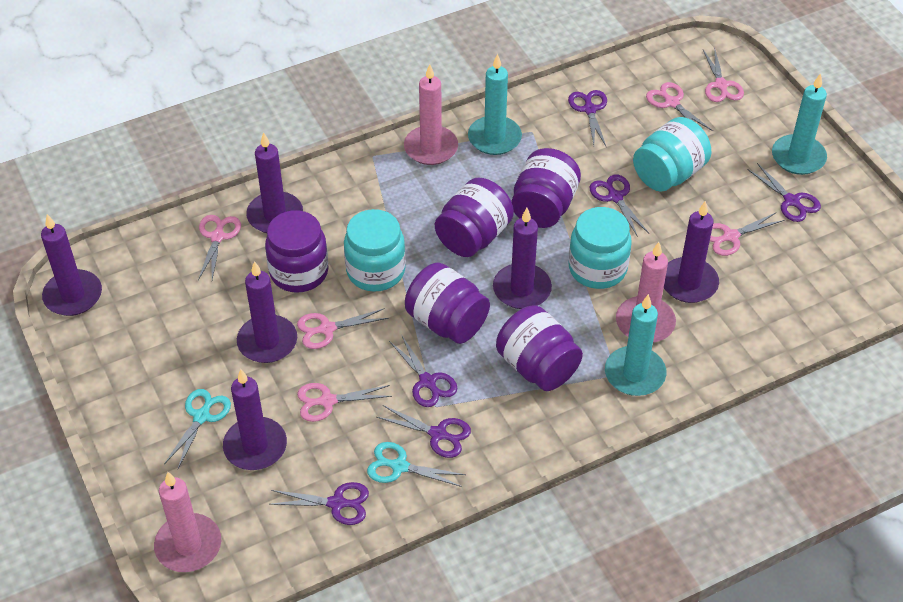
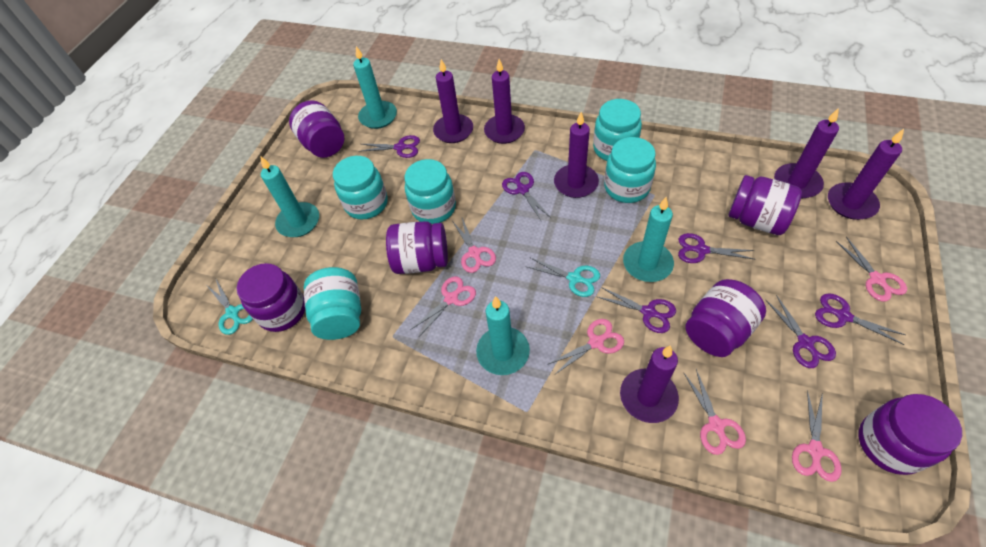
pink candle: 3 -> 0
purple jar: 5 -> 6
turquoise candle: 3 -> 4
turquoise jar: 3 -> 5

